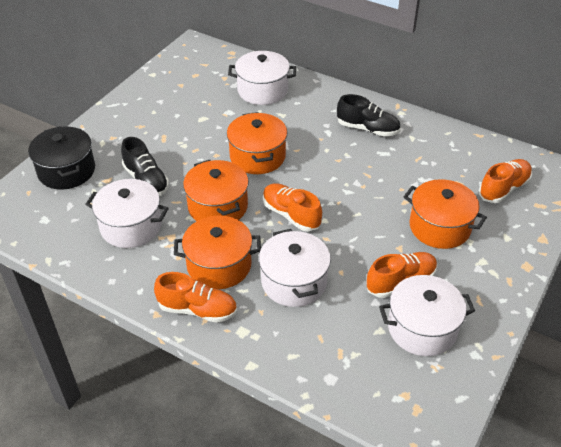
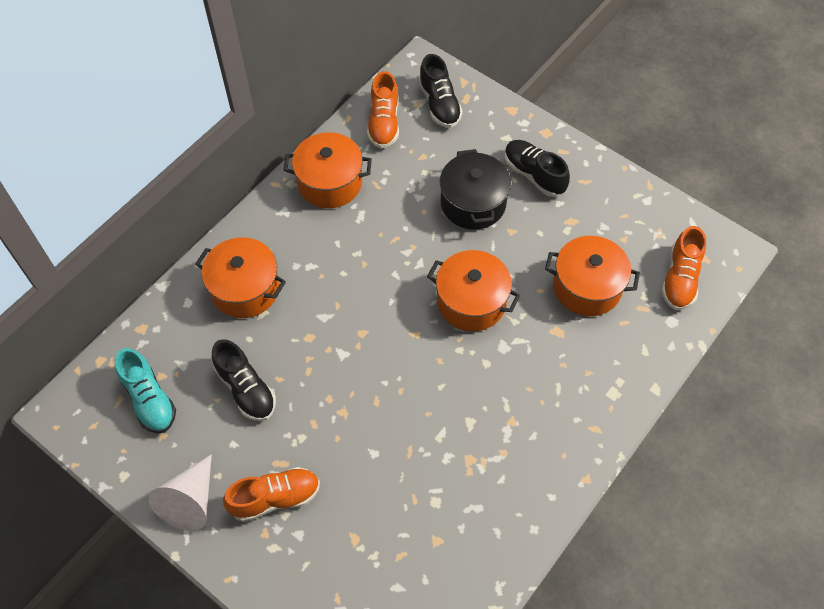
black shoe: 2 -> 3
orange shoe: 4 -> 3
turquoise shoe: 0 -> 1
white cone: 0 -> 1
white pot: 4 -> 0

